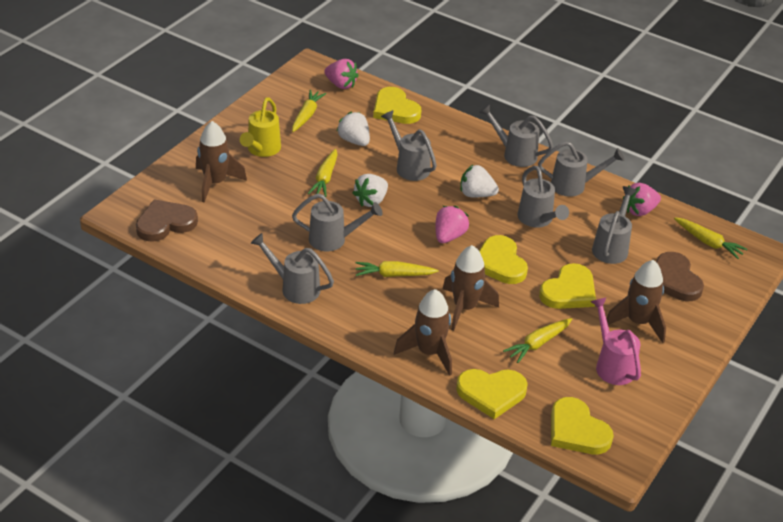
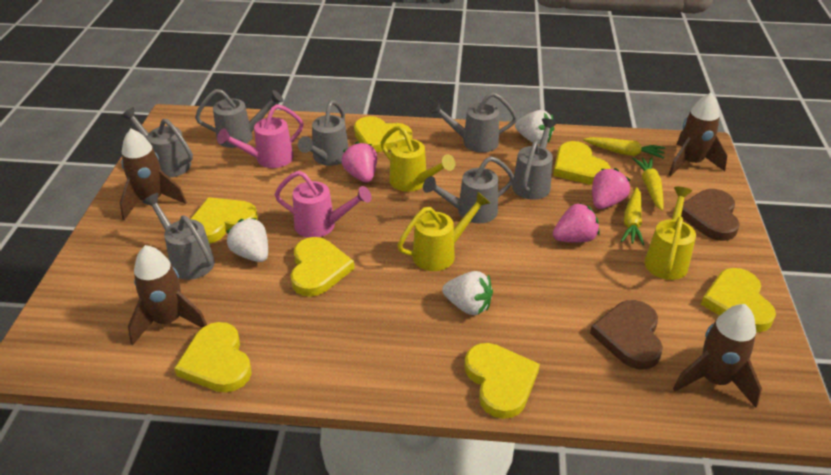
pink watering can: 1 -> 2
yellow carrot: 5 -> 3
yellow heart: 5 -> 7
yellow watering can: 1 -> 3

